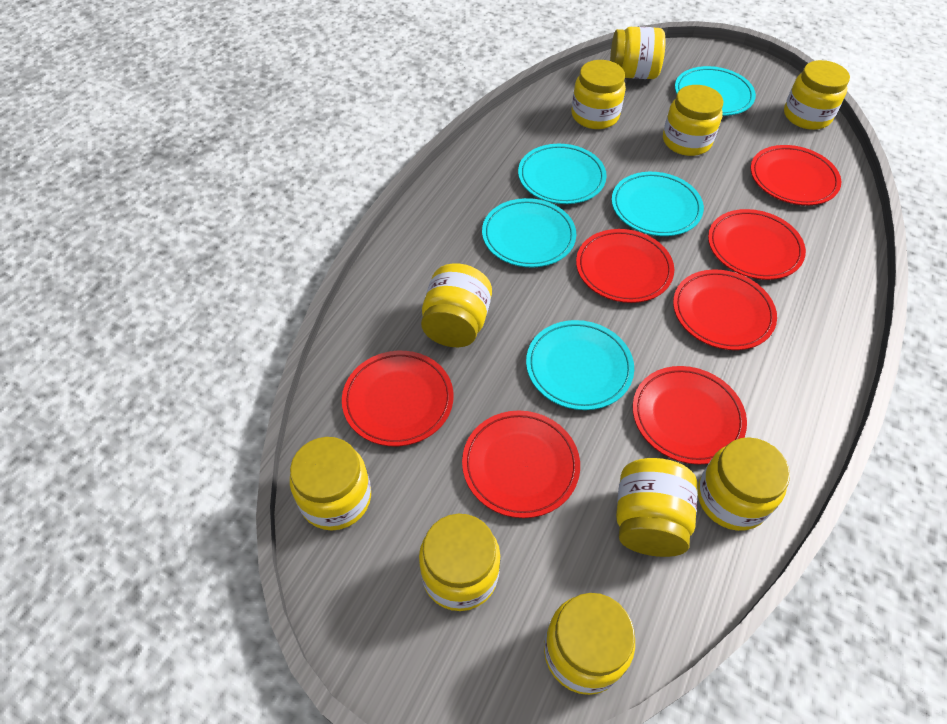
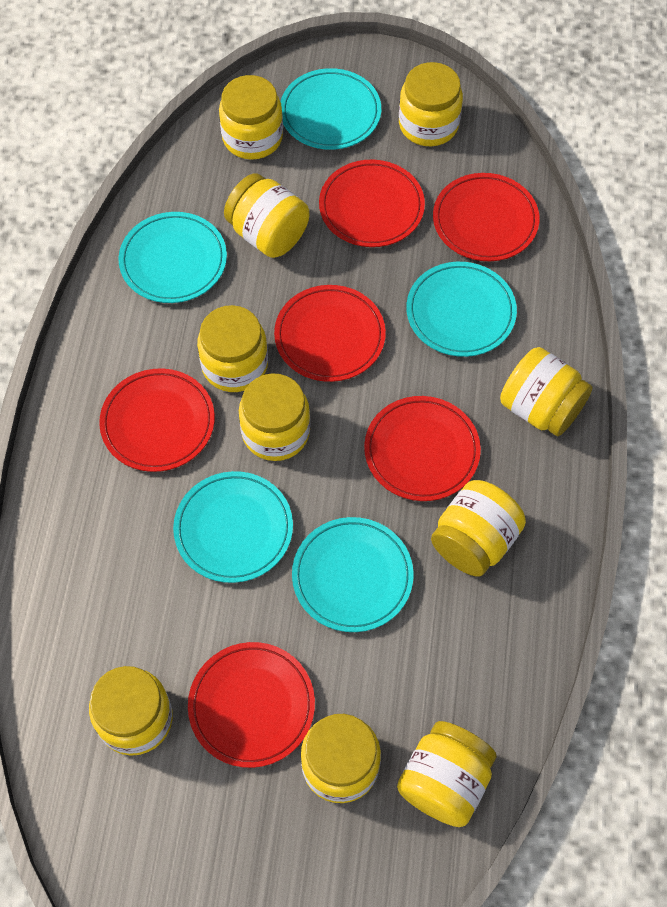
red plate: 7 -> 6

